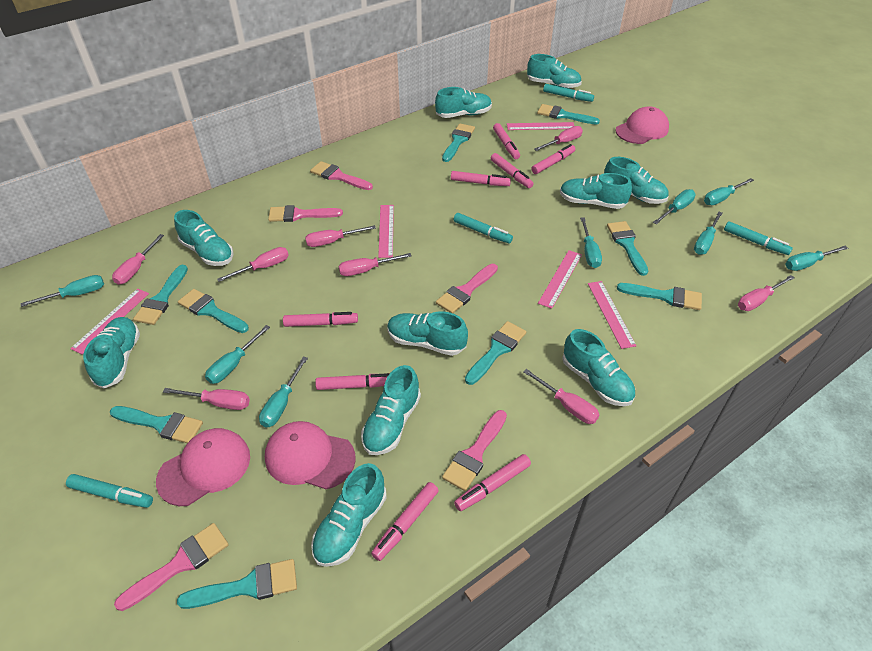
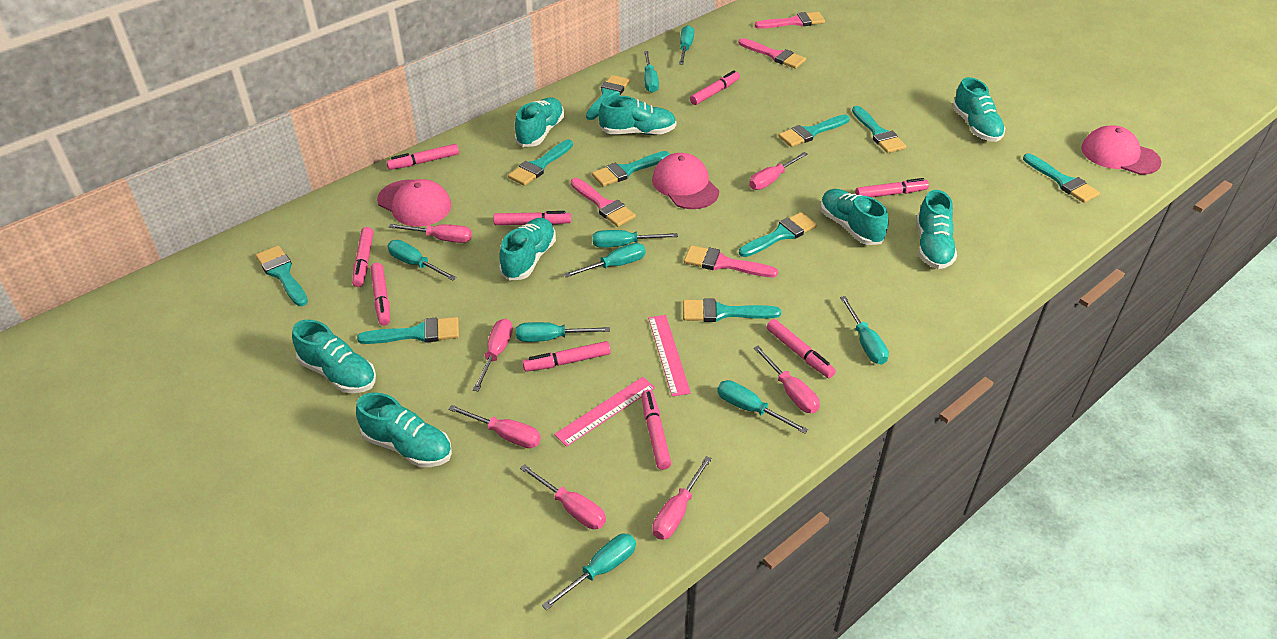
pink brush: 5 -> 4
pink marker: 8 -> 9
pink ruler: 5 -> 2
pink screwdriver: 8 -> 7
turquoise brush: 9 -> 10
turquoise marker: 4 -> 0
turquoise screwdriver: 8 -> 9
turquoise shoe: 10 -> 8

